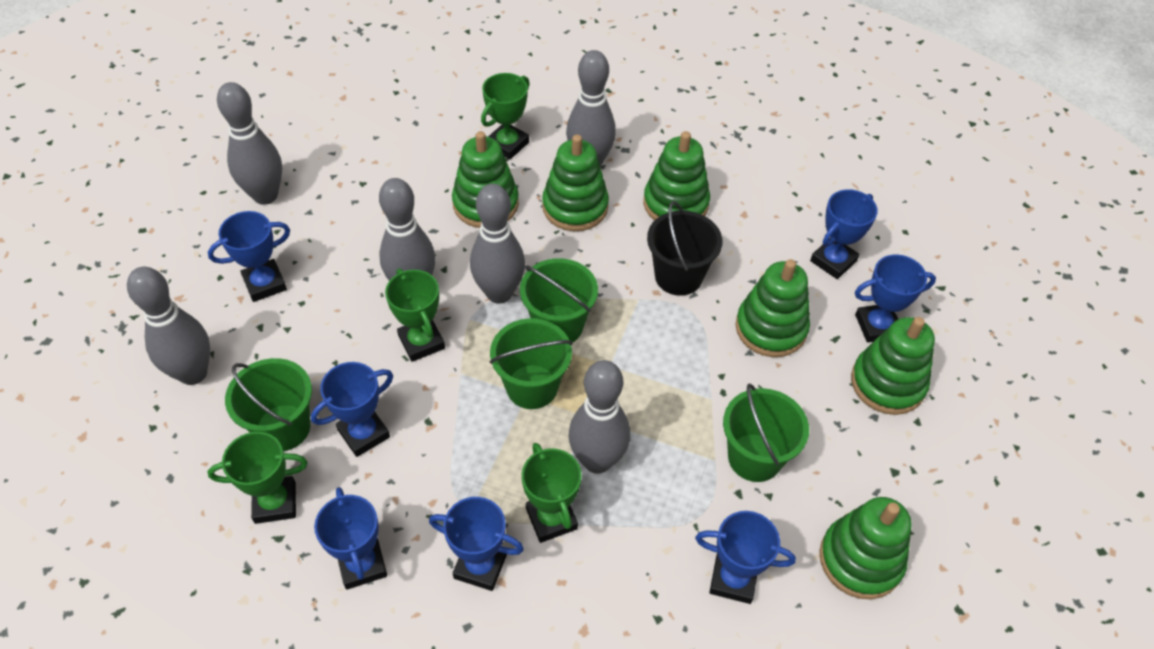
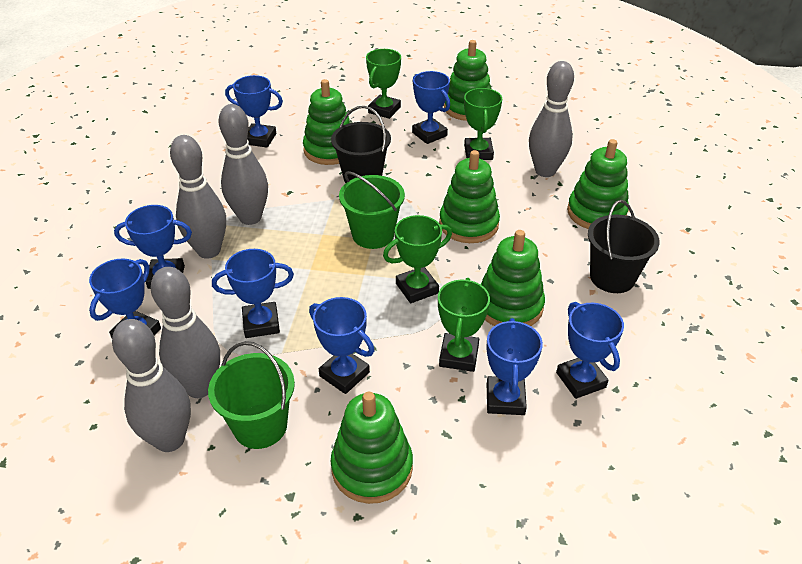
black bucket: 1 -> 2
blue trophy: 7 -> 8
green bucket: 4 -> 2
grey bowling pin: 6 -> 5

